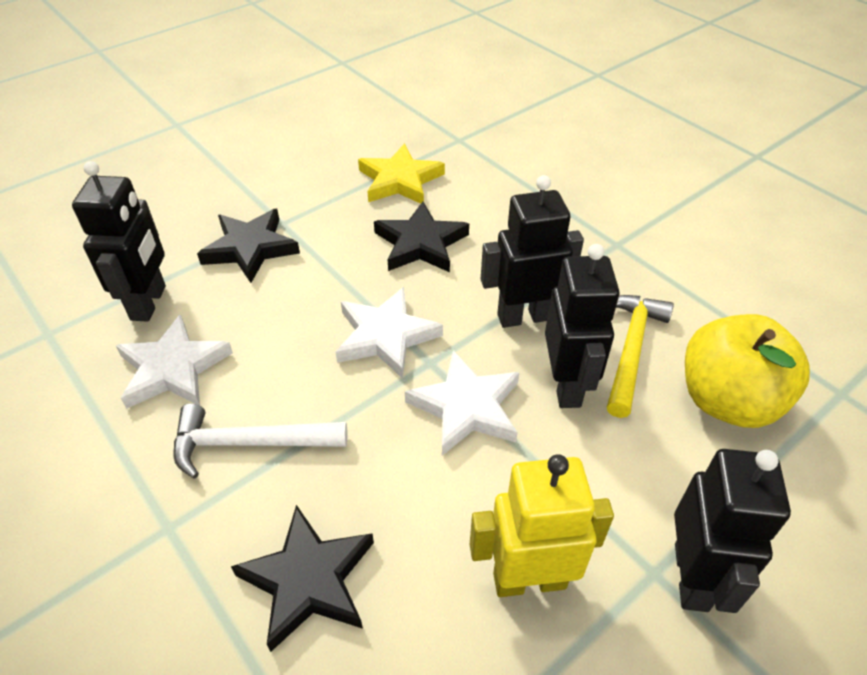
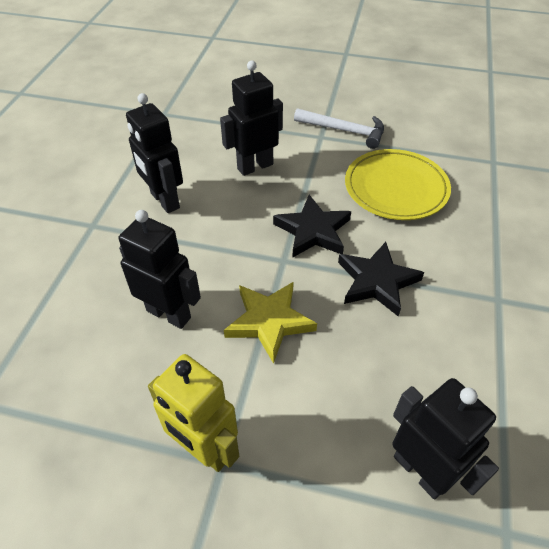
black star: 3 -> 2
white star: 3 -> 0
yellow apple: 1 -> 0
yellow hammer: 1 -> 0
yellow plate: 0 -> 1

